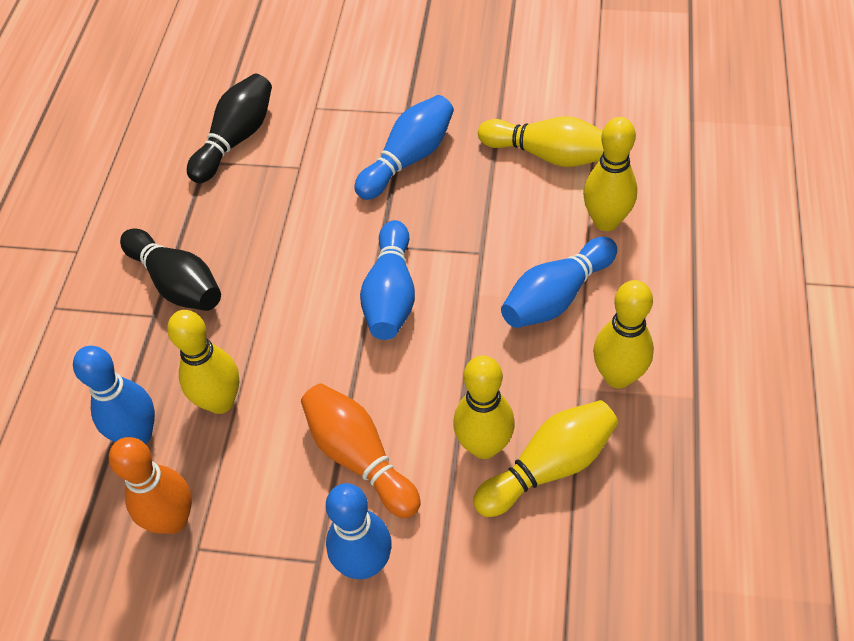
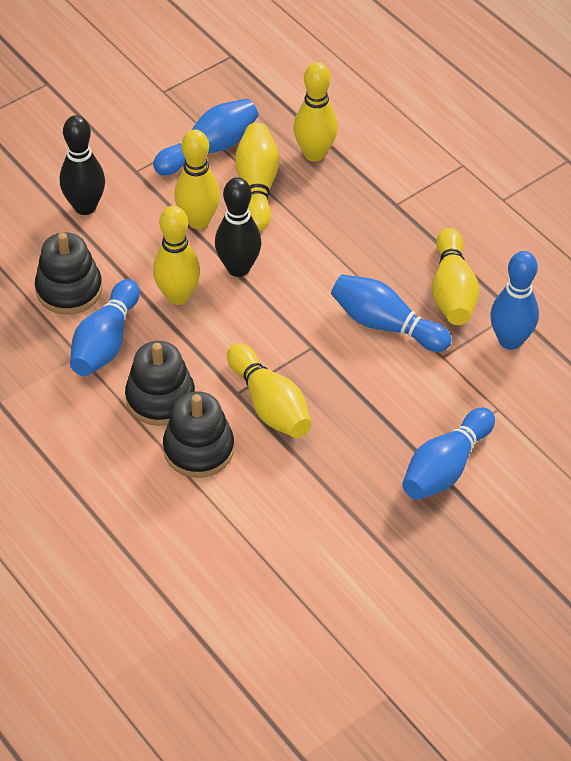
black stacking toy: 0 -> 3
orange bowling pin: 2 -> 0

